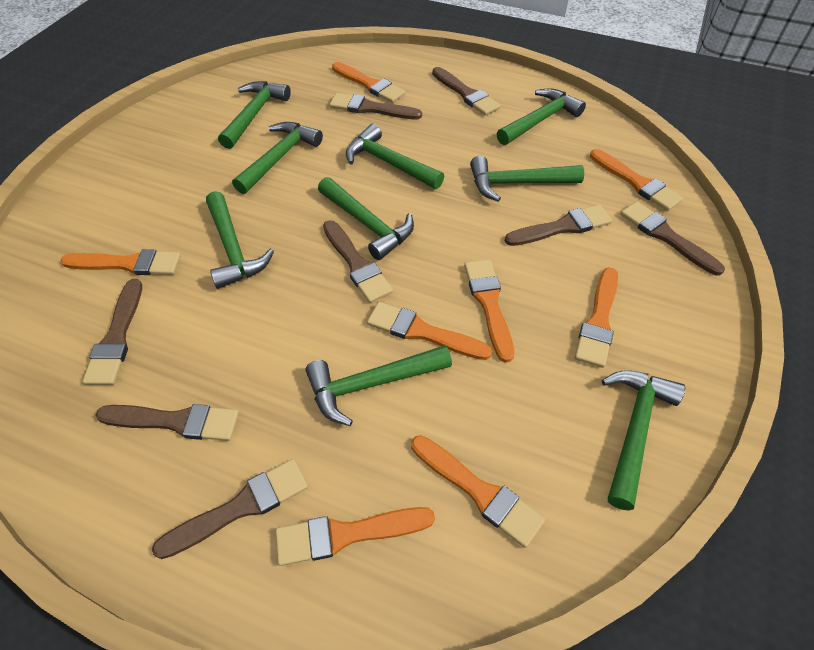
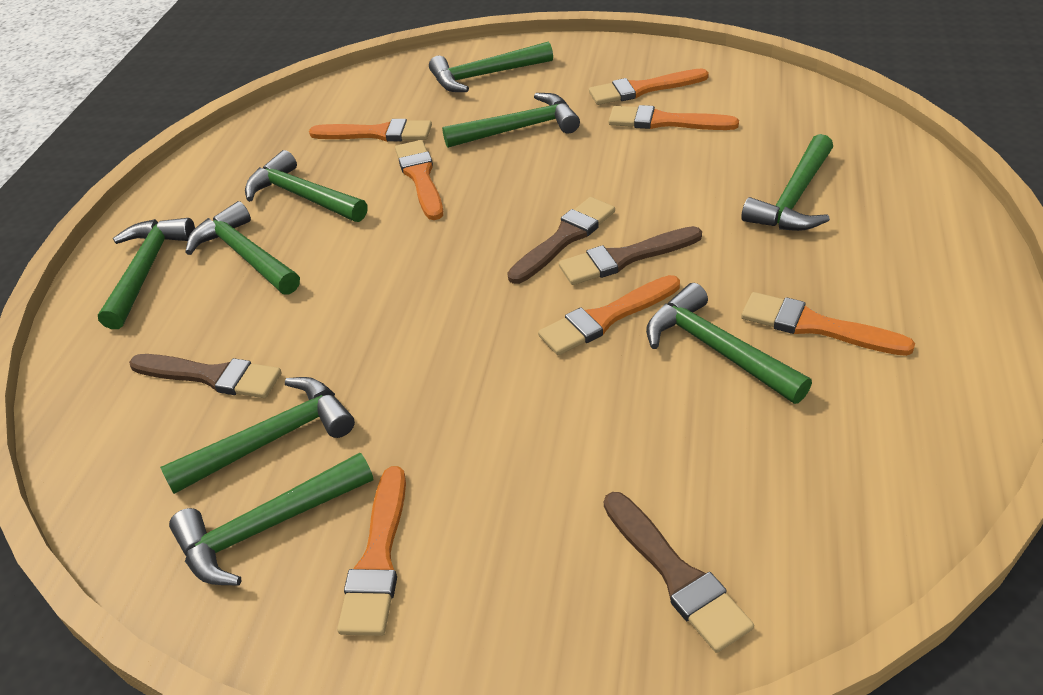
brown brush: 8 -> 4
orange brush: 8 -> 7

